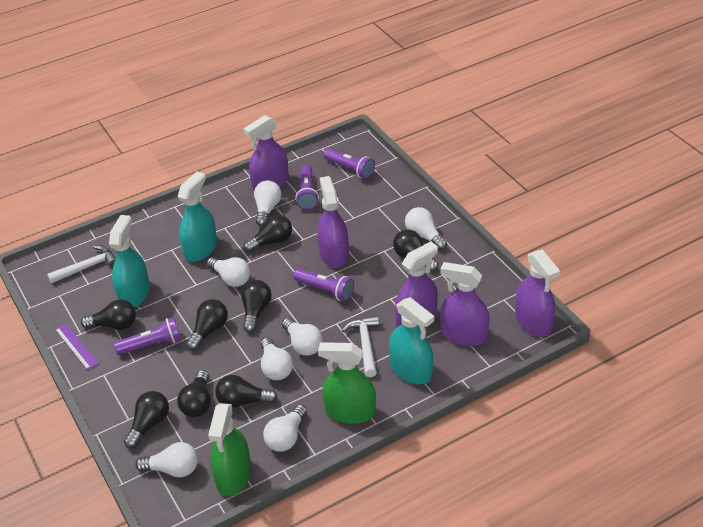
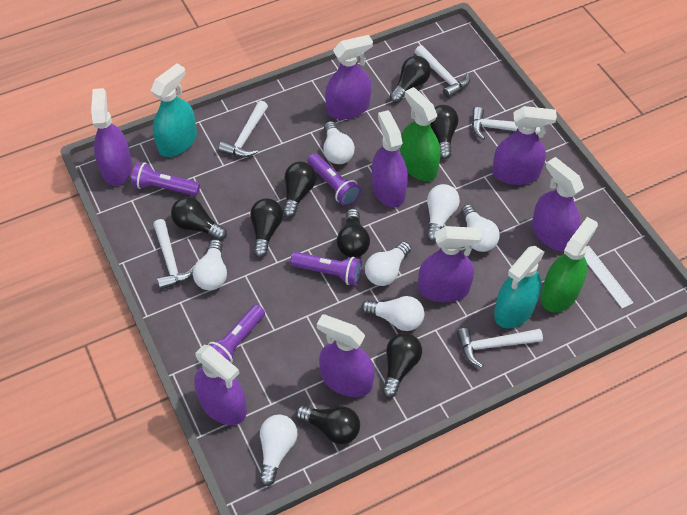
purple ruler: 1 -> 0
purple spray bottle: 5 -> 8
turquoise spray bottle: 3 -> 2
white hammer: 2 -> 5
white ruler: 0 -> 1

